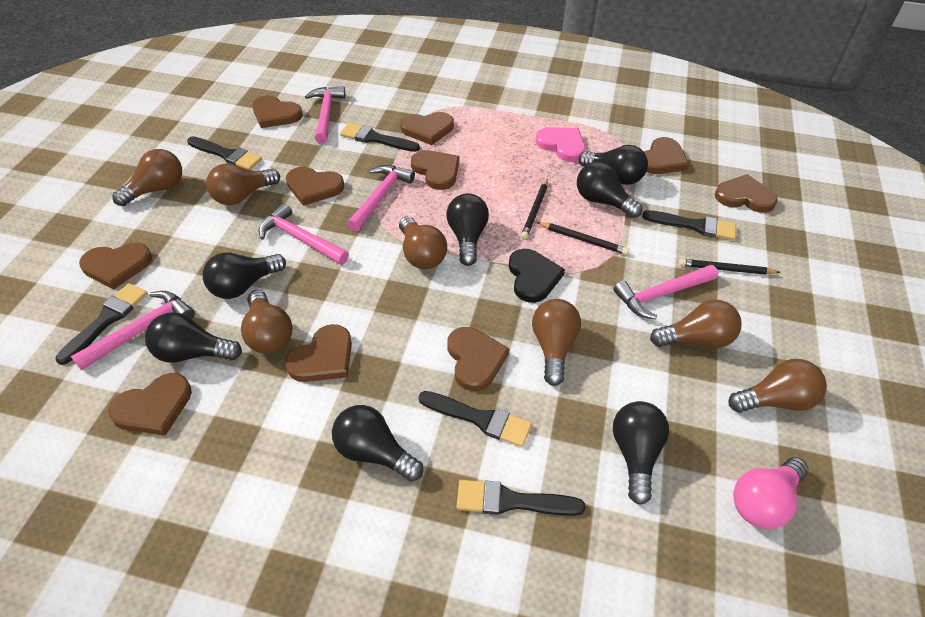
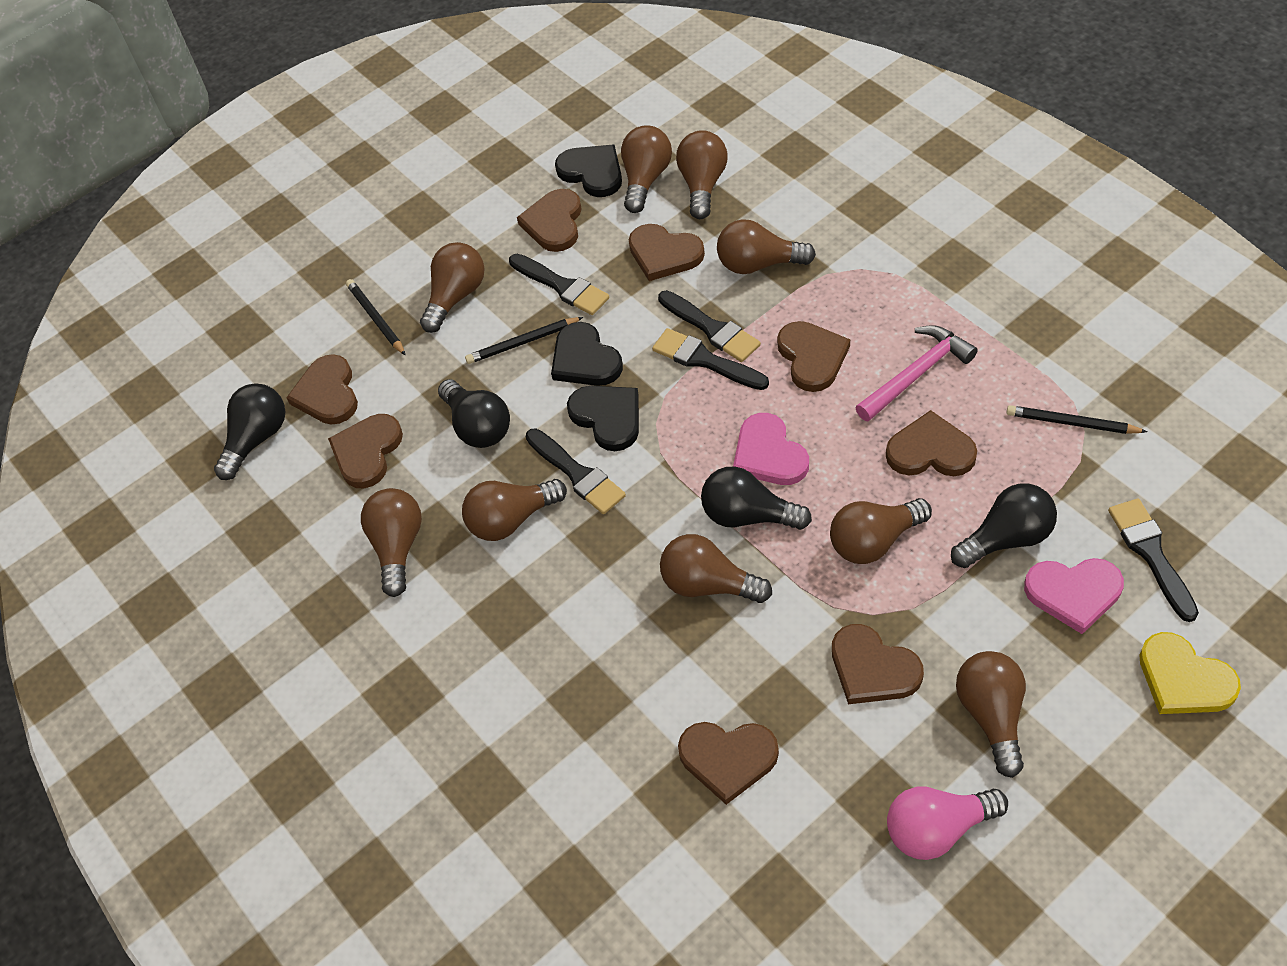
black brush: 6 -> 5
black heart: 1 -> 3
black light bulb: 7 -> 4
brown heart: 10 -> 8
brown light bulb: 7 -> 9
pink hammer: 5 -> 1
pink heart: 1 -> 2
yellow heart: 0 -> 1

